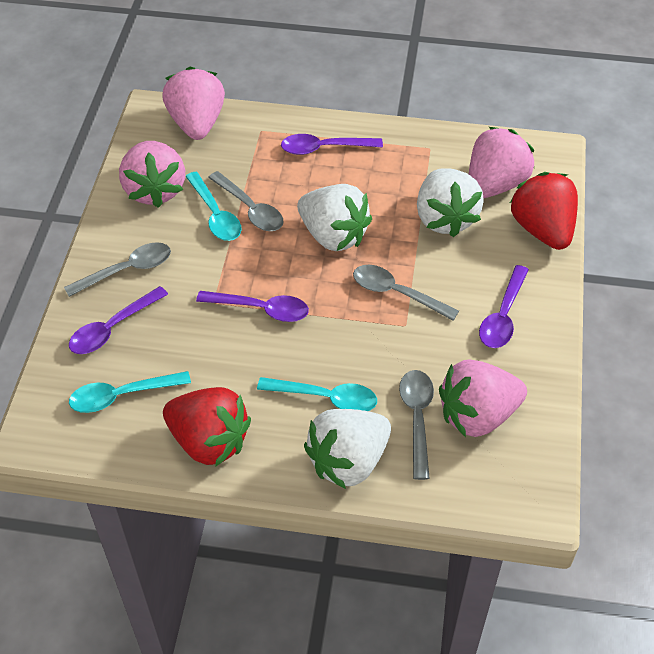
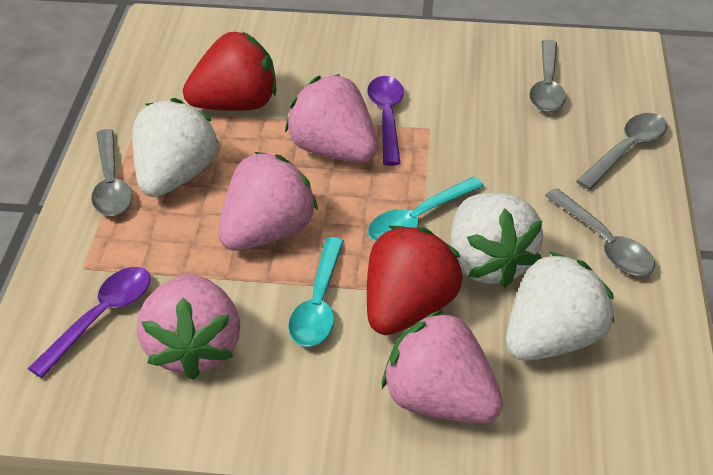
purple spoon: 4 -> 2
turquoise spoon: 3 -> 2

